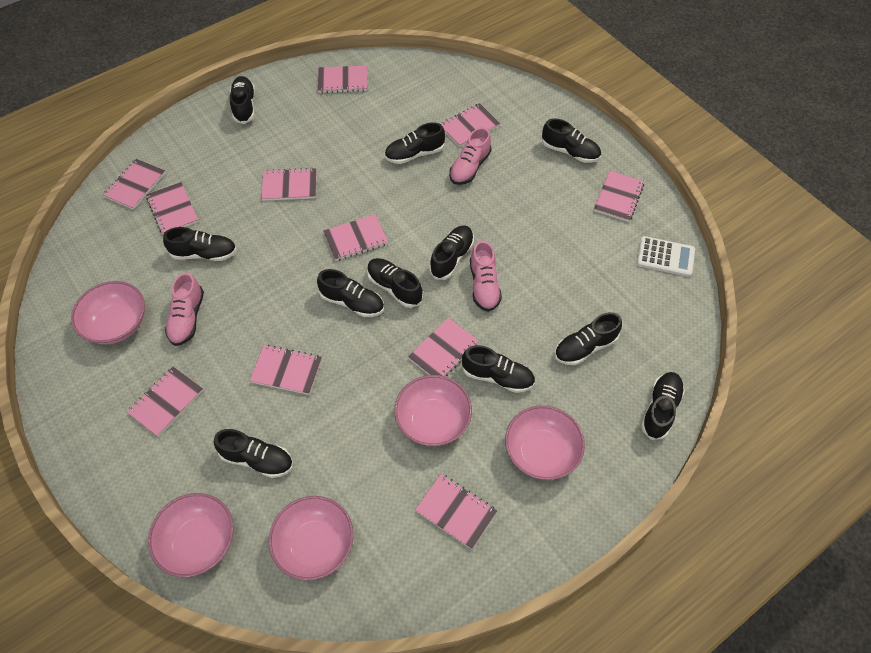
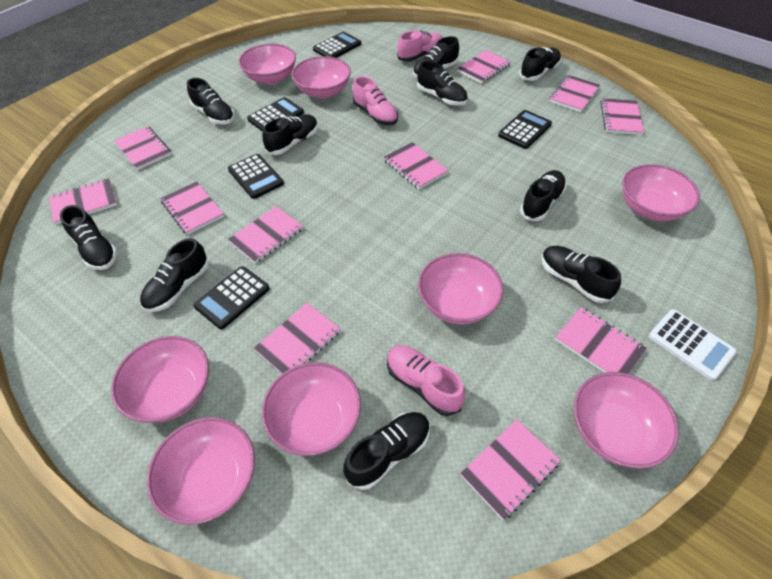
black calculator: 0 -> 5
black shoe: 11 -> 10
pink bowl: 5 -> 8

